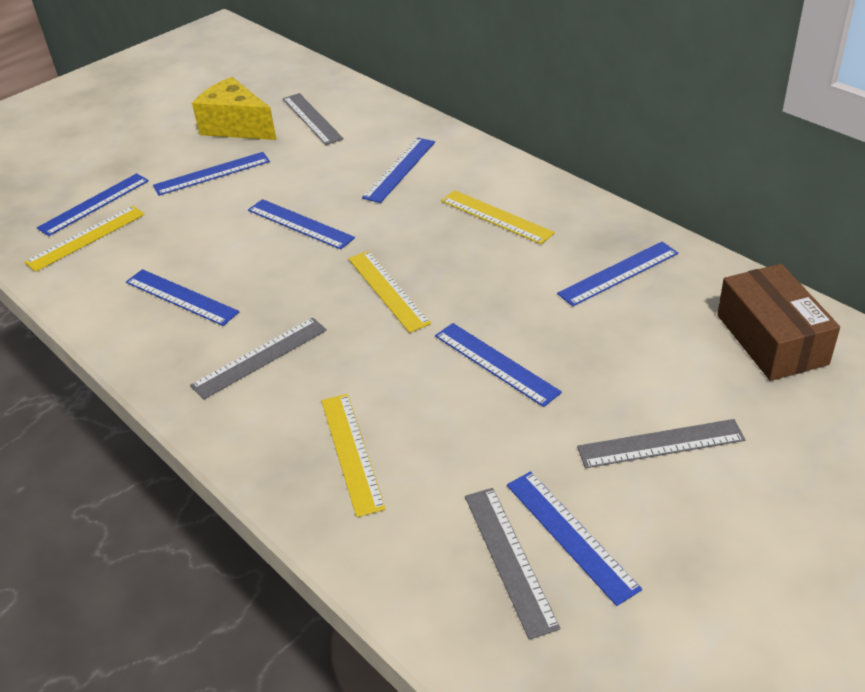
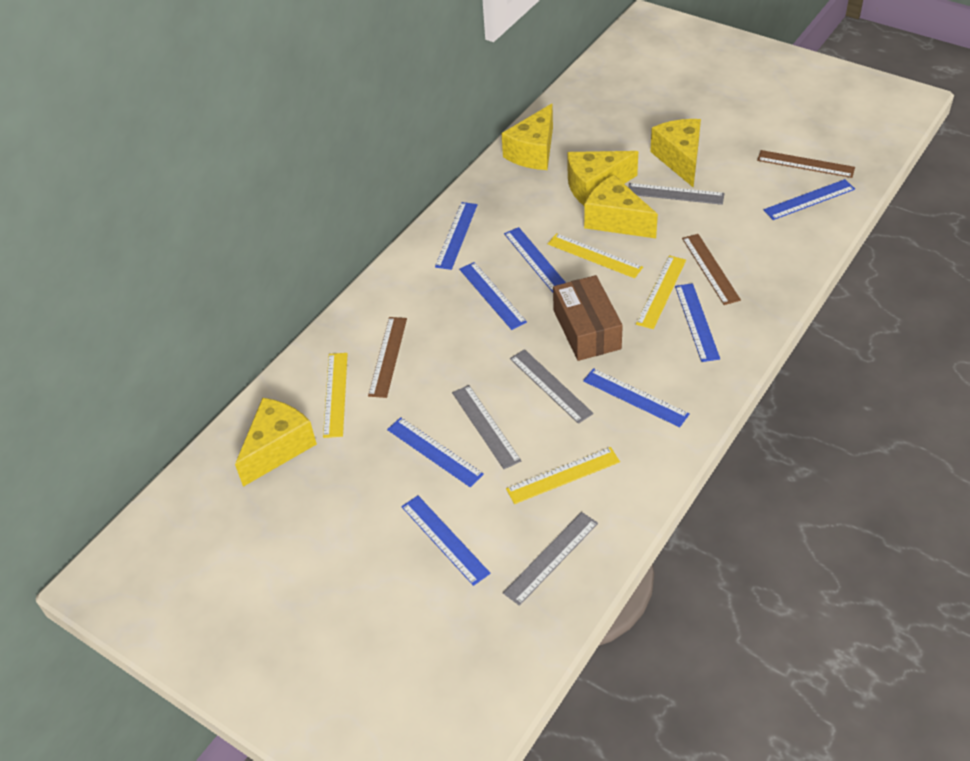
brown ruler: 0 -> 3
yellow cheese: 1 -> 5

